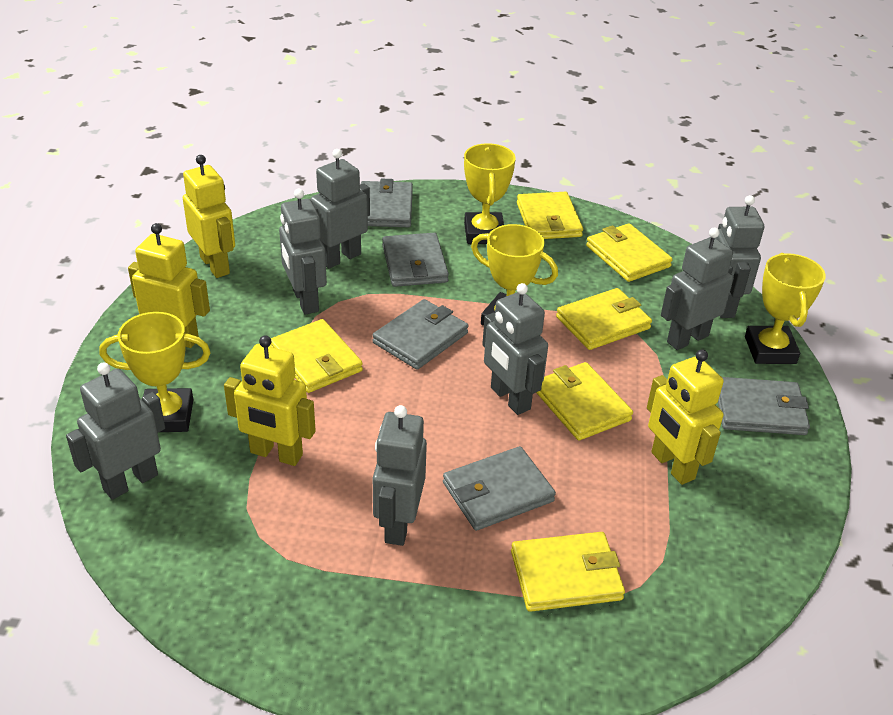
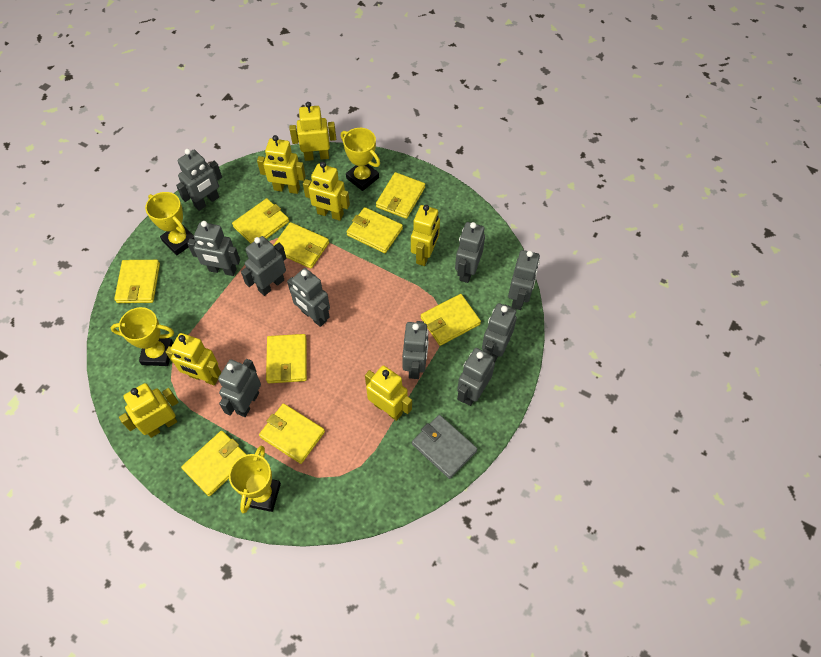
grey robot: 7 -> 10
grey wallet: 5 -> 1
yellow robot: 4 -> 7
yellow wallet: 6 -> 9

